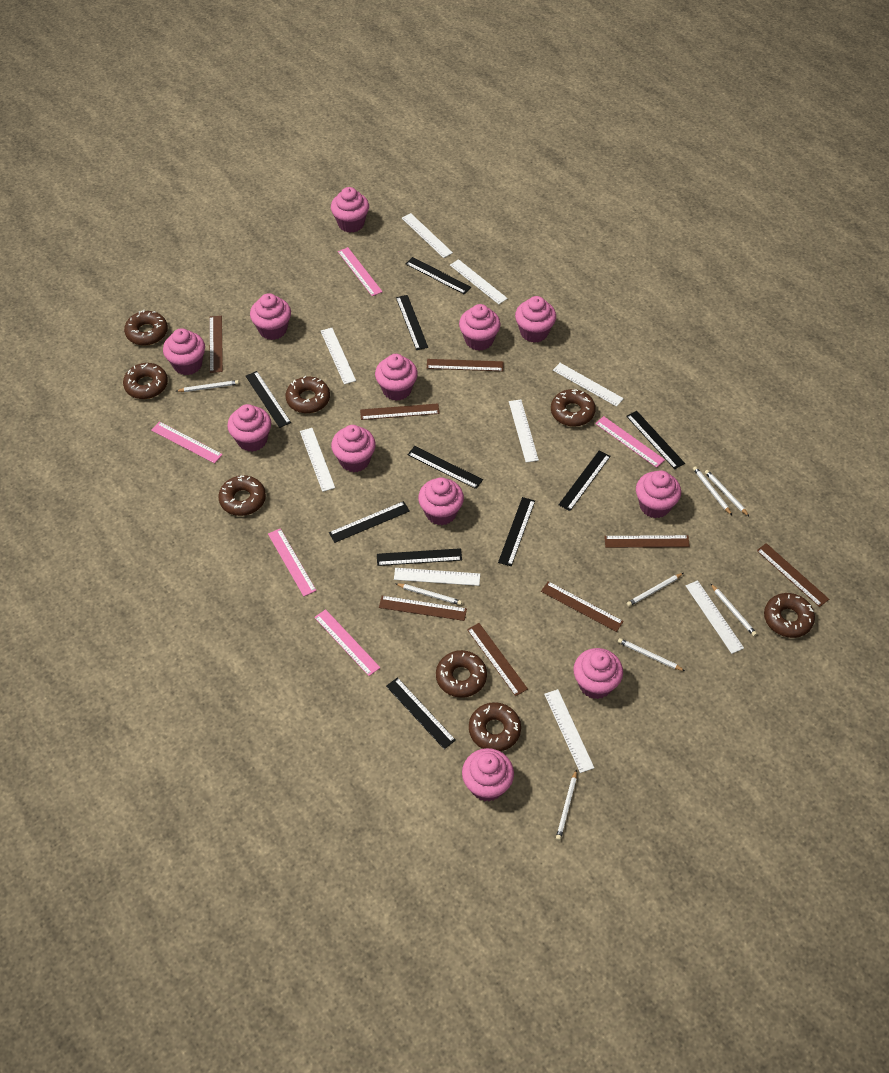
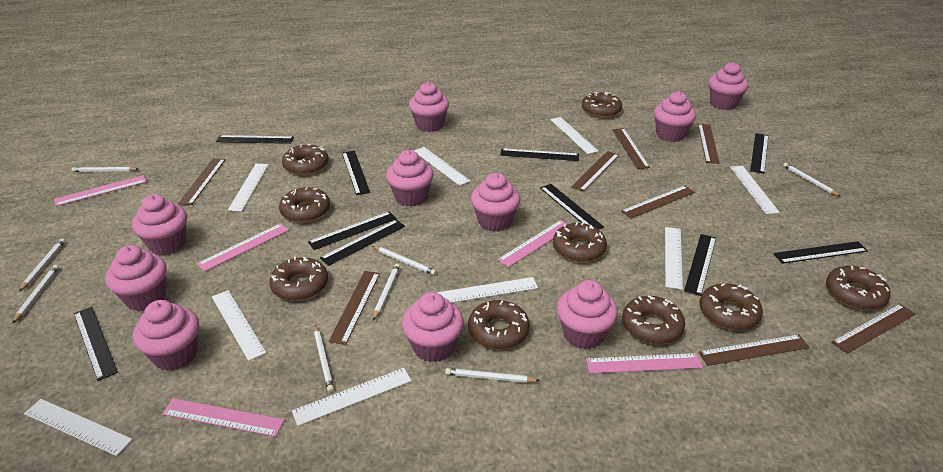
brown donut: 8 -> 9
pink cupcake: 12 -> 10

